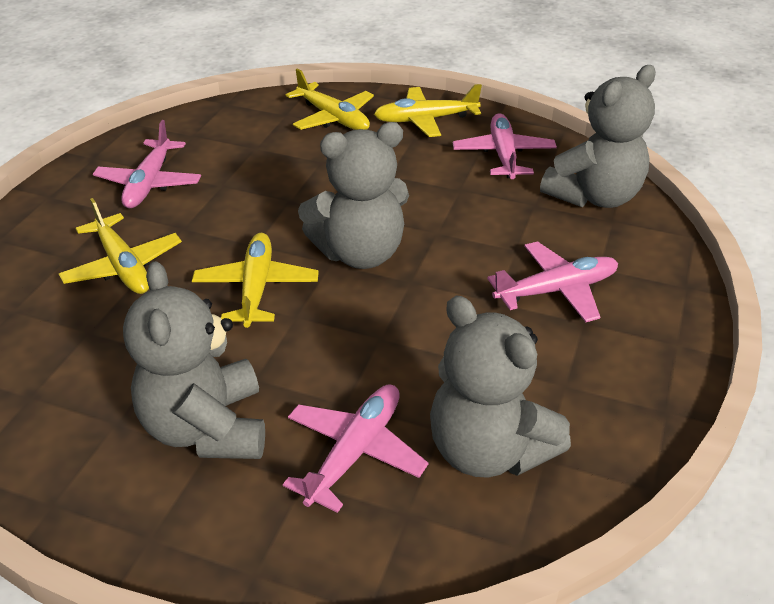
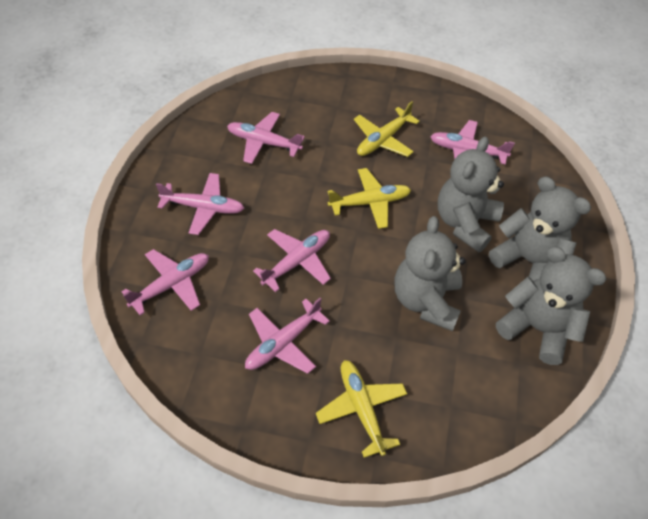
pink plane: 4 -> 6
yellow plane: 4 -> 3

